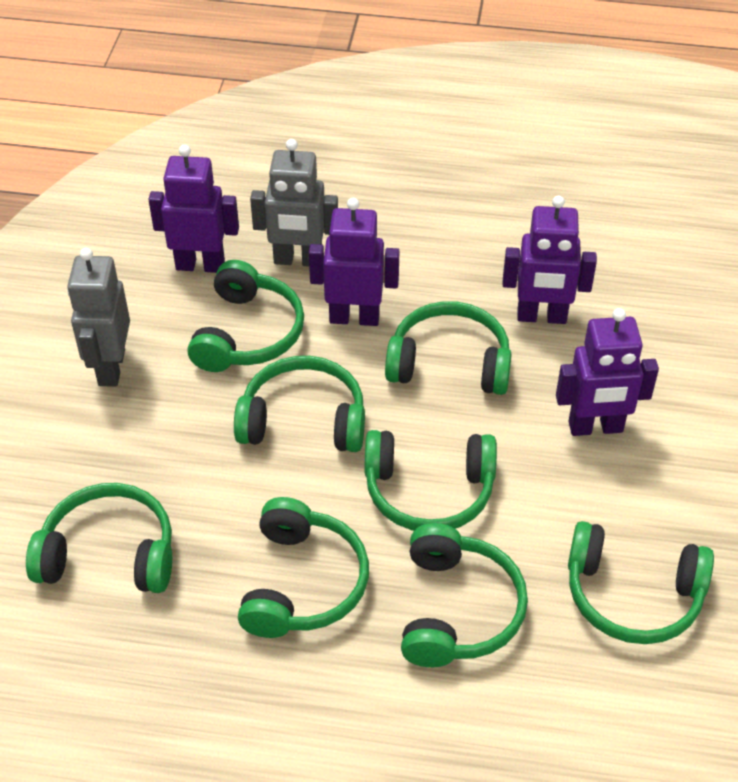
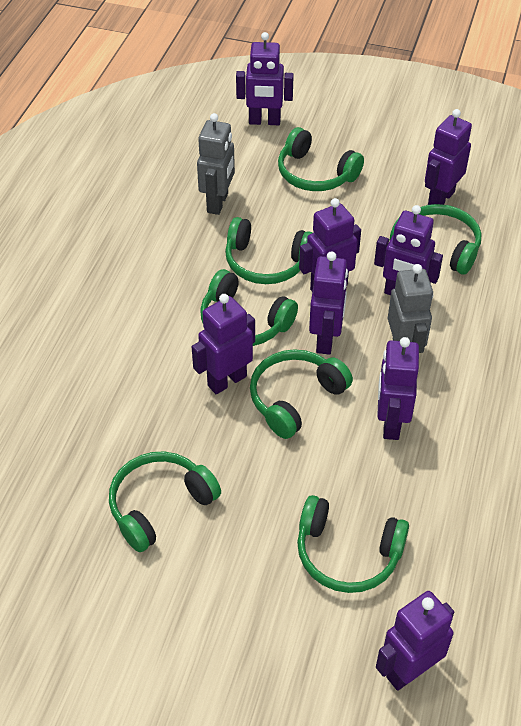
green headphones: 8 -> 7
purple robot: 4 -> 8

